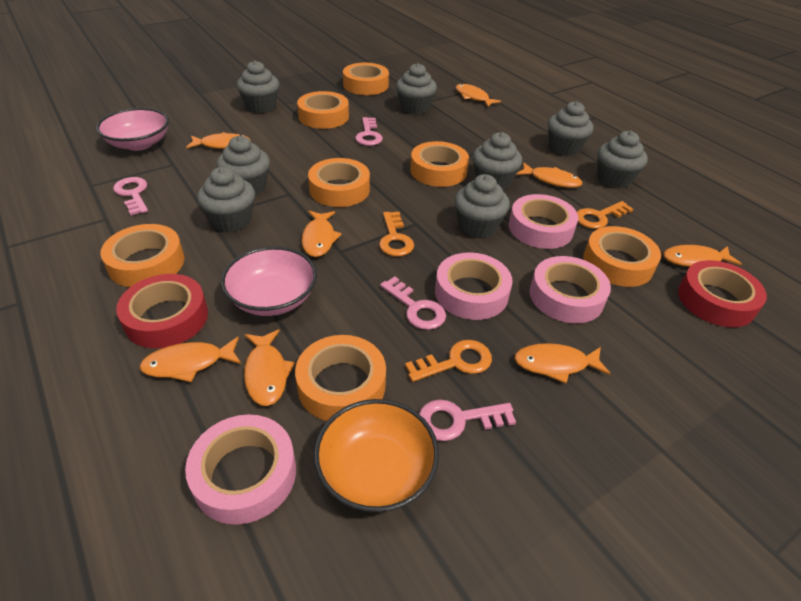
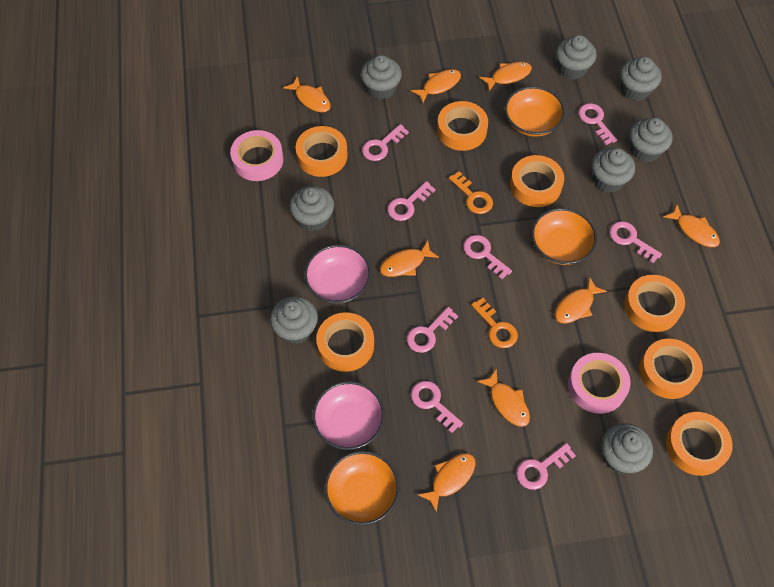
orange bowl: 1 -> 3
orange key: 3 -> 2
pink key: 4 -> 8
pink tape: 4 -> 2
red tape: 2 -> 0

